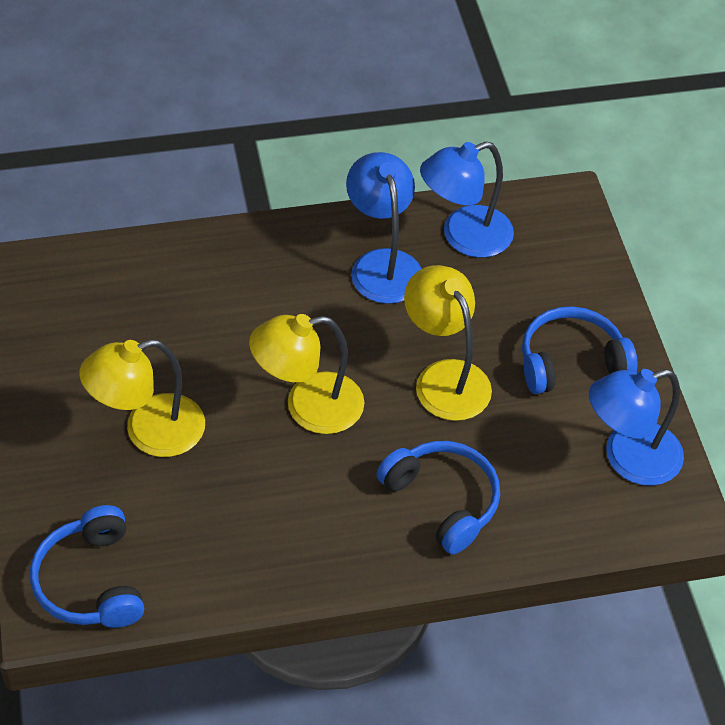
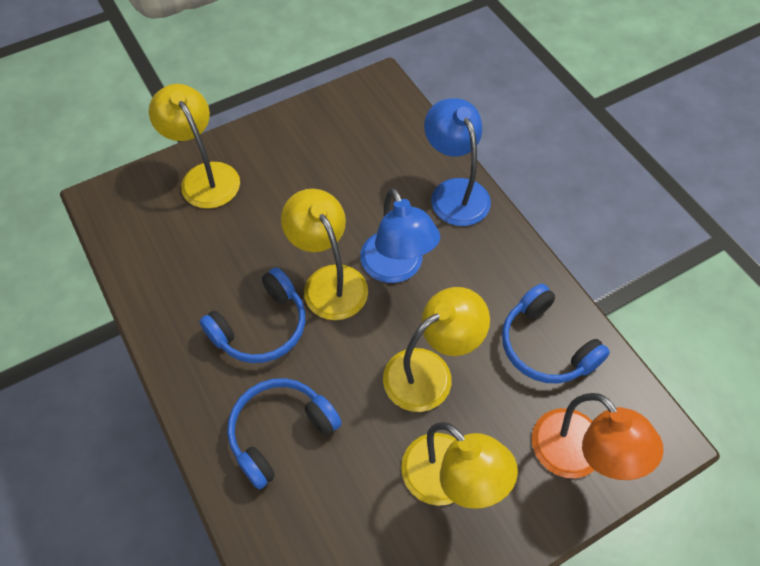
blue lamp: 3 -> 2
orange lamp: 0 -> 1
yellow lamp: 3 -> 4

